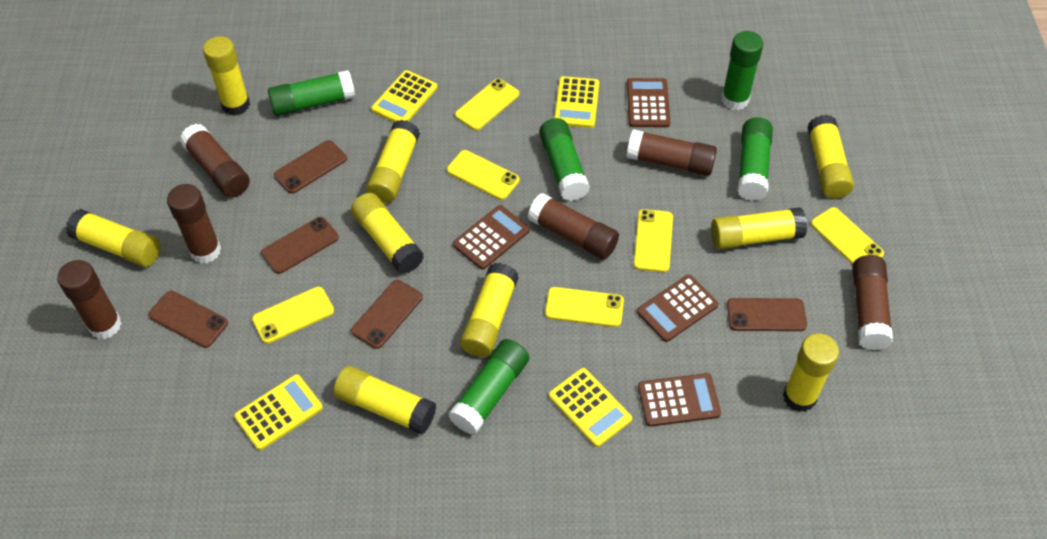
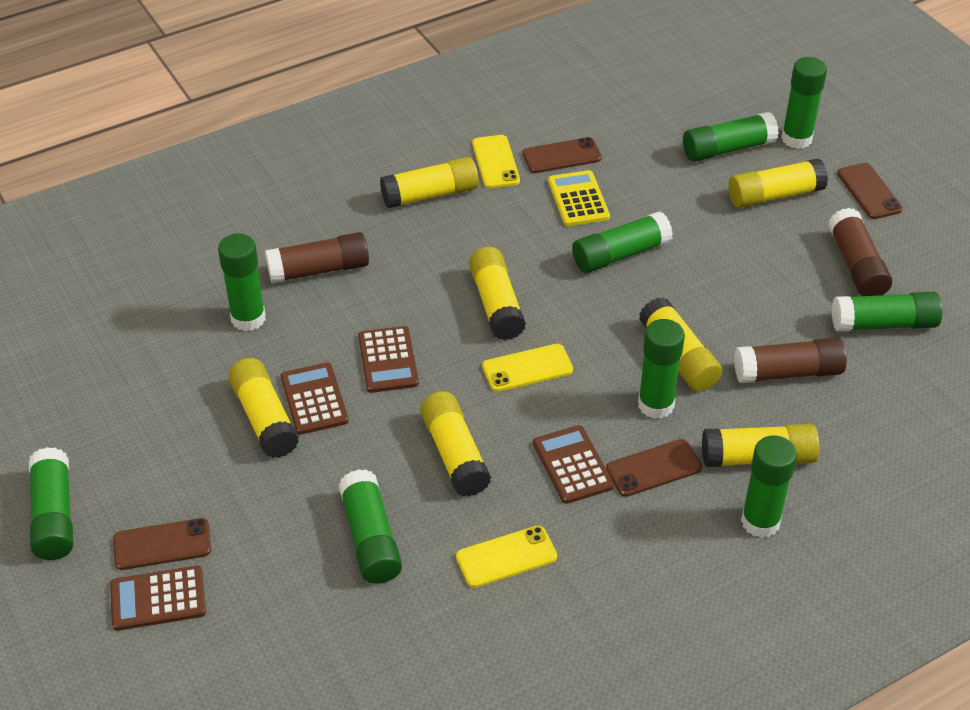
brown glue stick: 6 -> 3
brown phone: 5 -> 4
green glue stick: 5 -> 9
yellow calculator: 4 -> 1
yellow glue stick: 9 -> 7
yellow phone: 6 -> 3

